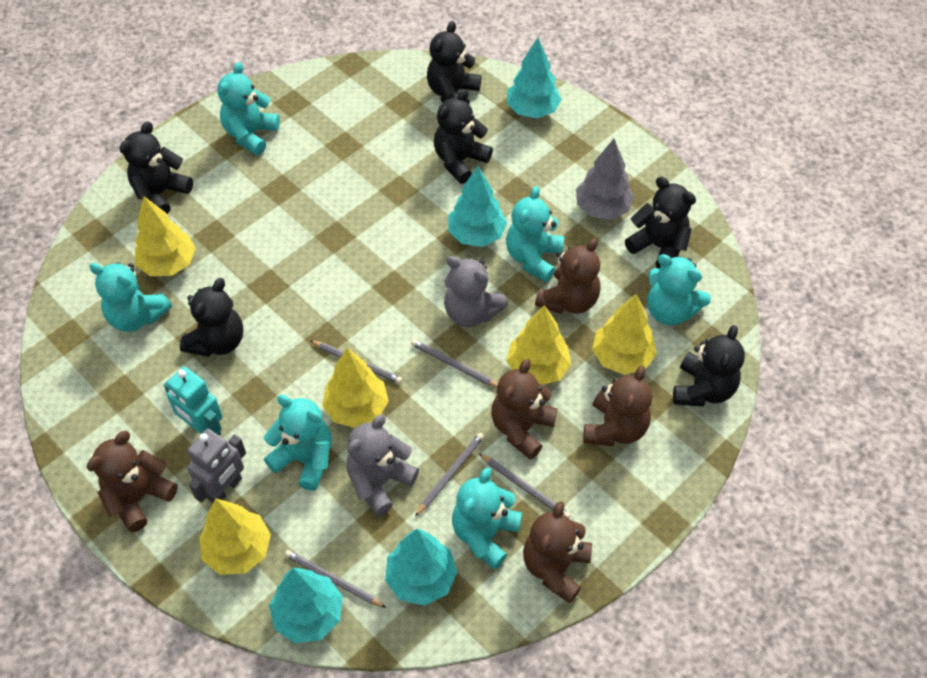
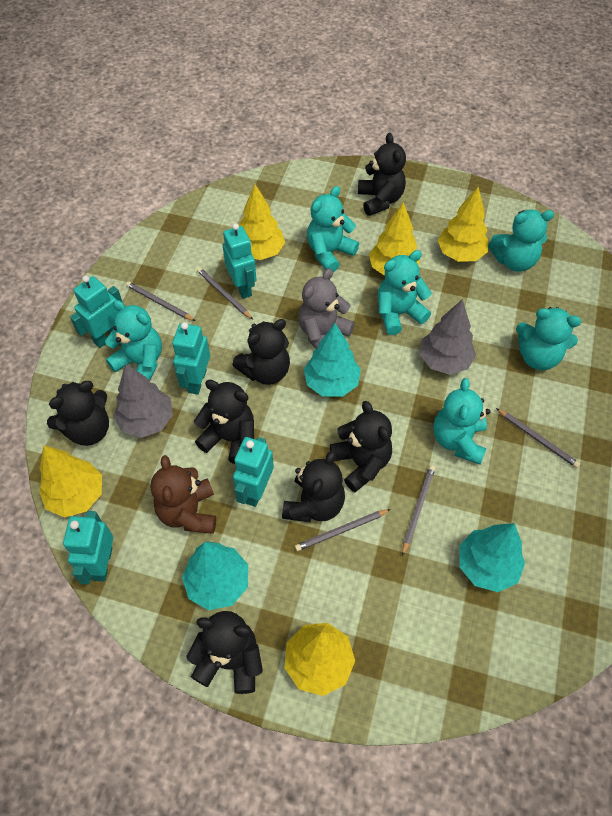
black teddy bear: 6 -> 7
brown teddy bear: 5 -> 1
grey robot: 1 -> 0
grey teddy bear: 2 -> 1
grey tree: 1 -> 2
turquoise robot: 1 -> 5
turquoise tree: 4 -> 3

